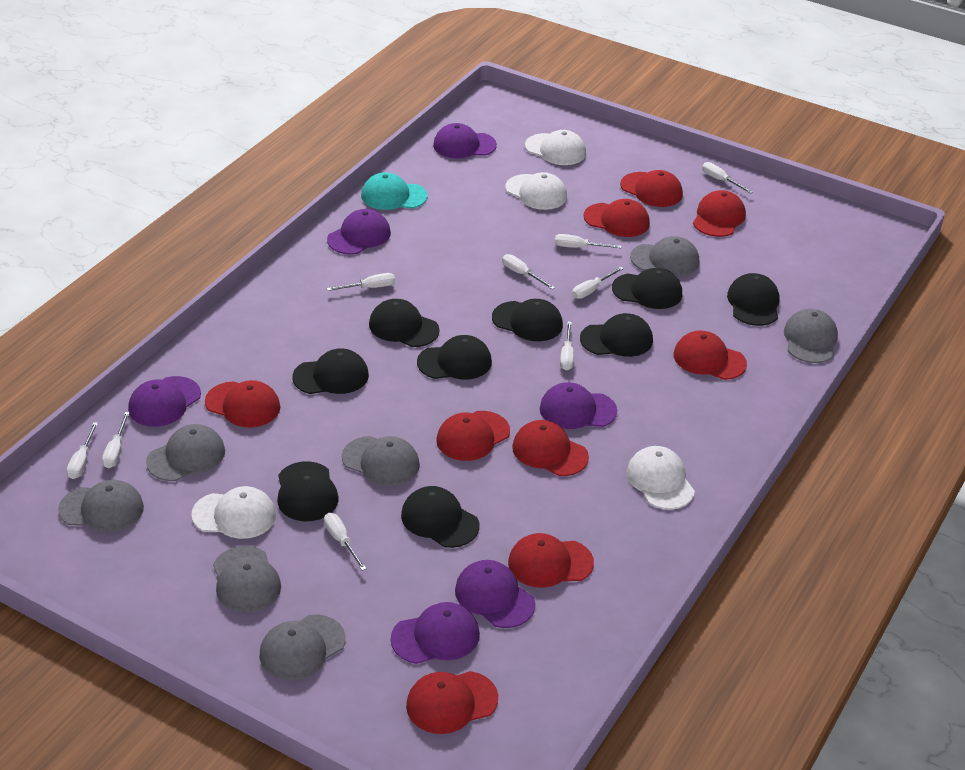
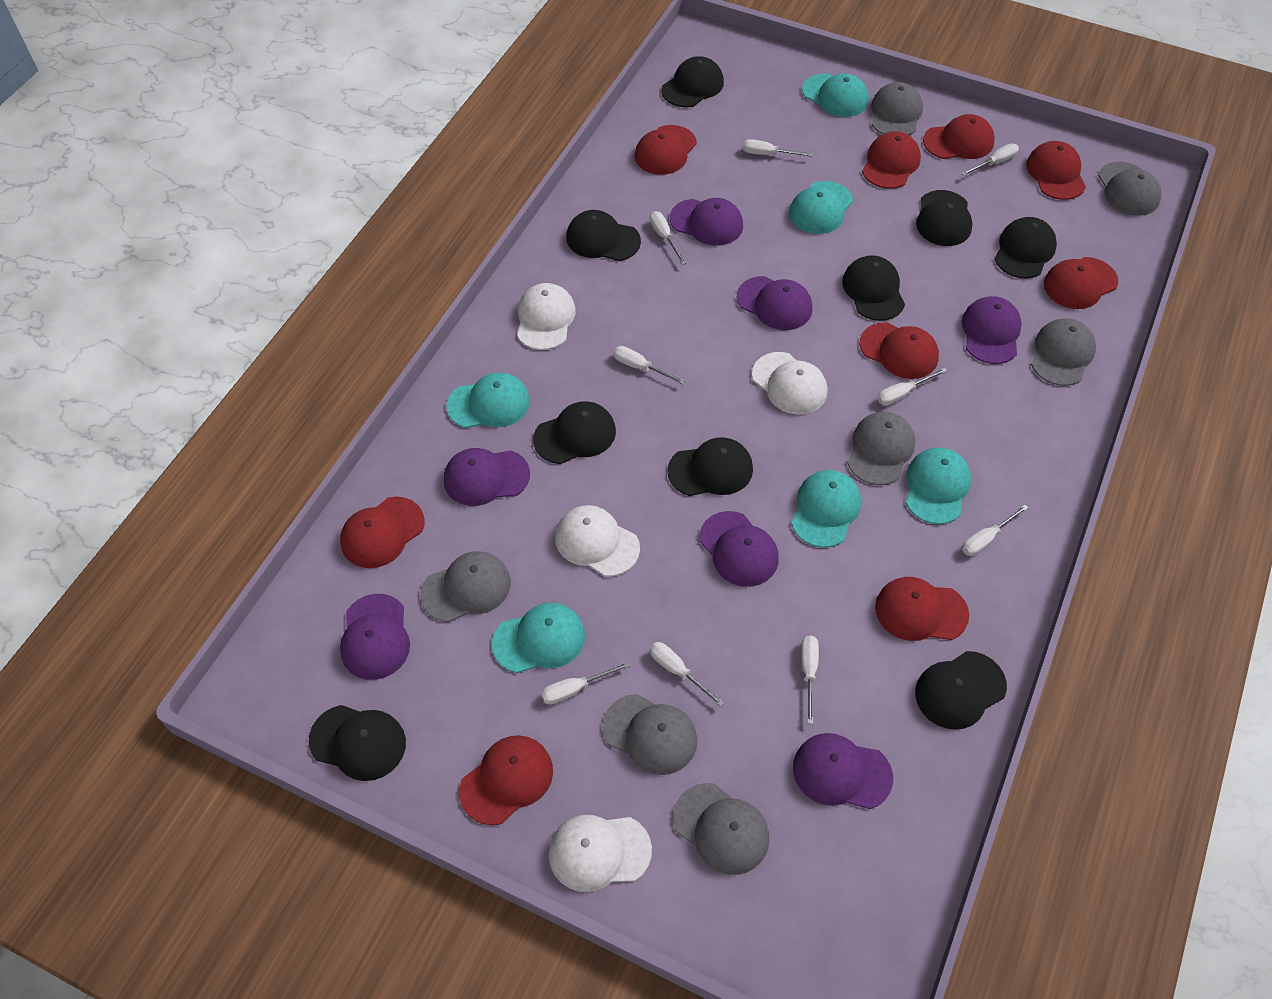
purple cap: 6 -> 7
turquoise cap: 1 -> 6

